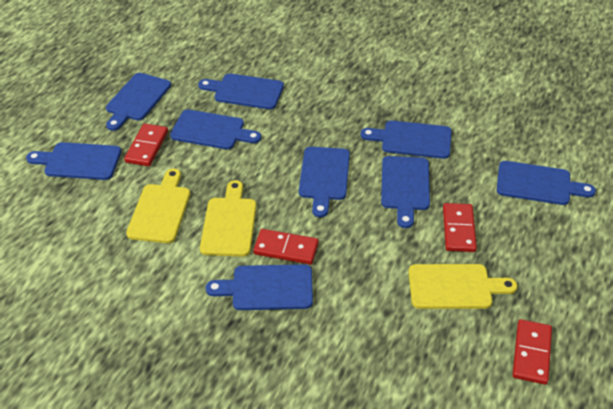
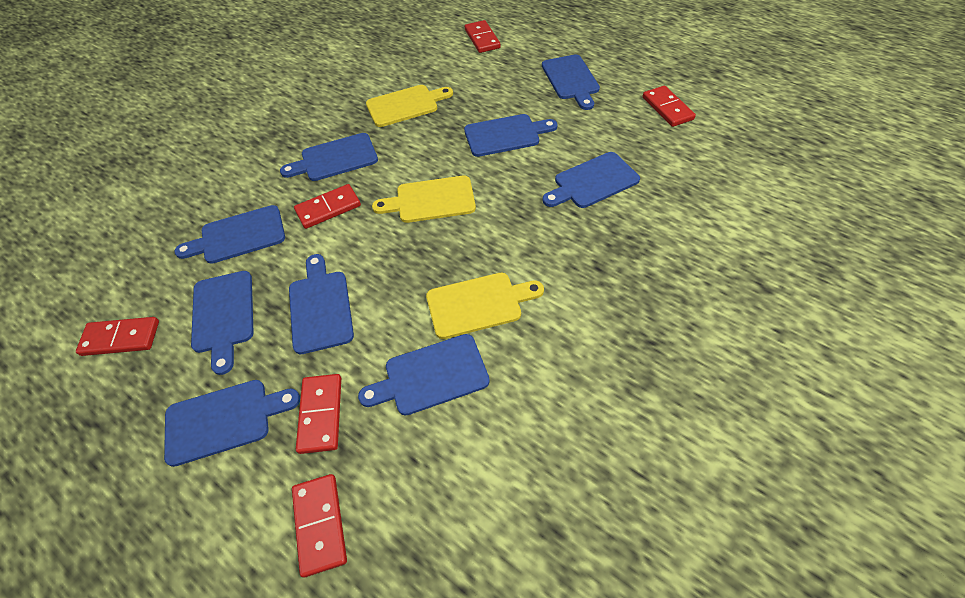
red domino: 4 -> 6

